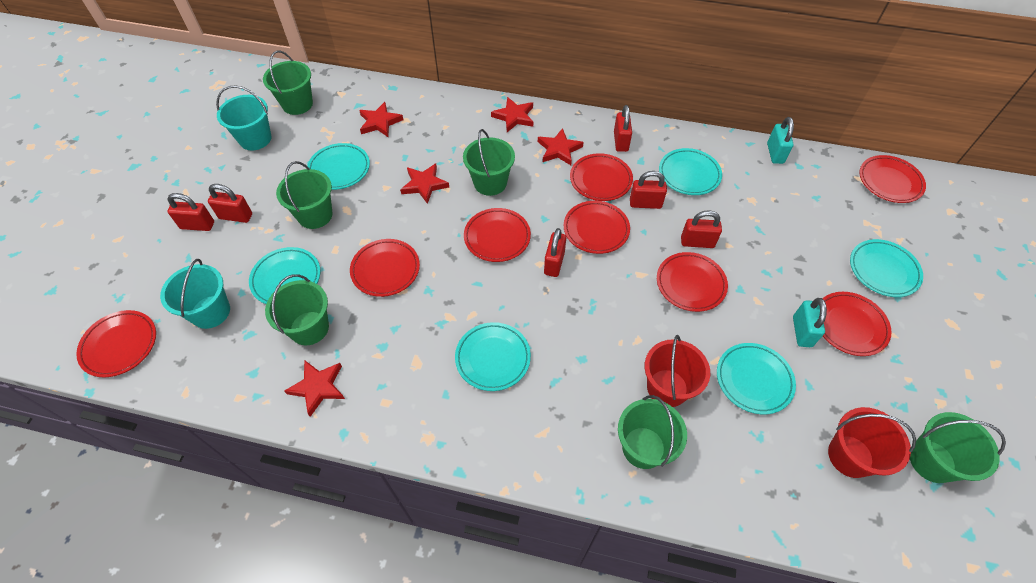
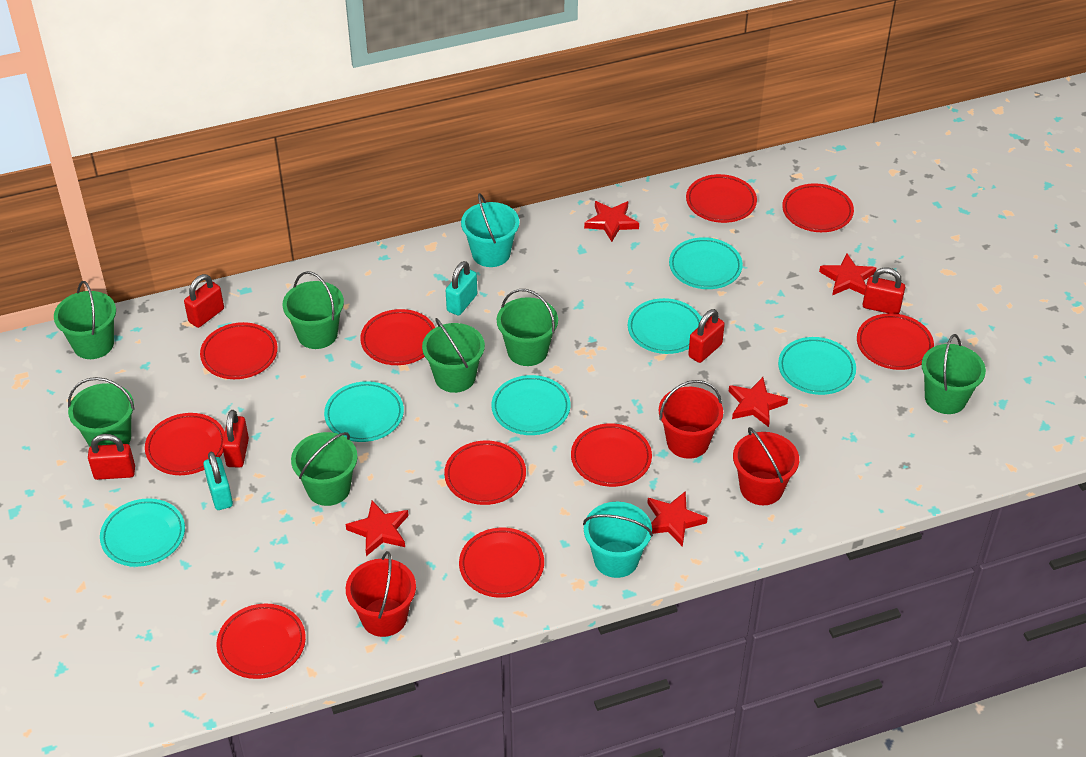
green bucket: 6 -> 7
red bucket: 2 -> 3
red padlock: 6 -> 5
red plate: 8 -> 10

